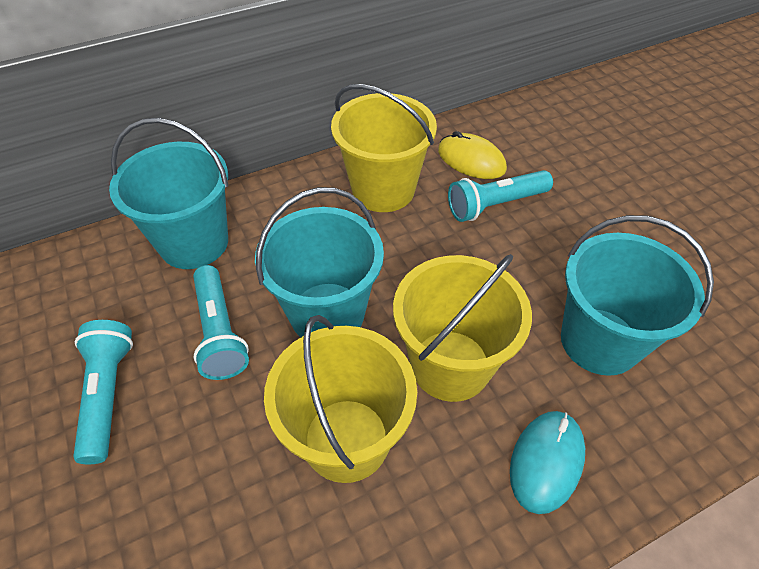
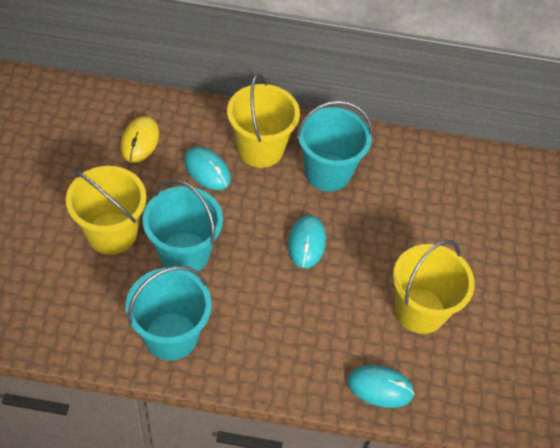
turquoise flashlight: 3 -> 0
turquoise mouse: 1 -> 3

